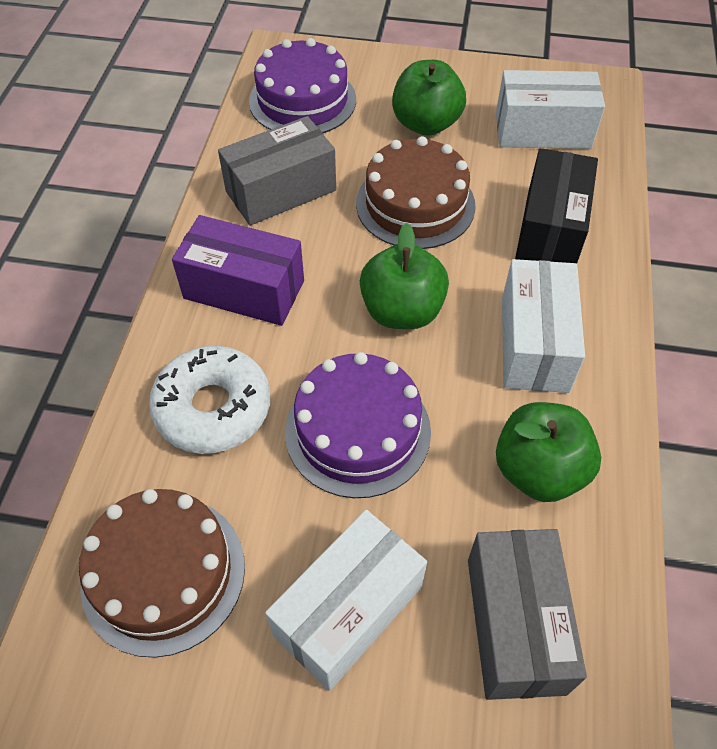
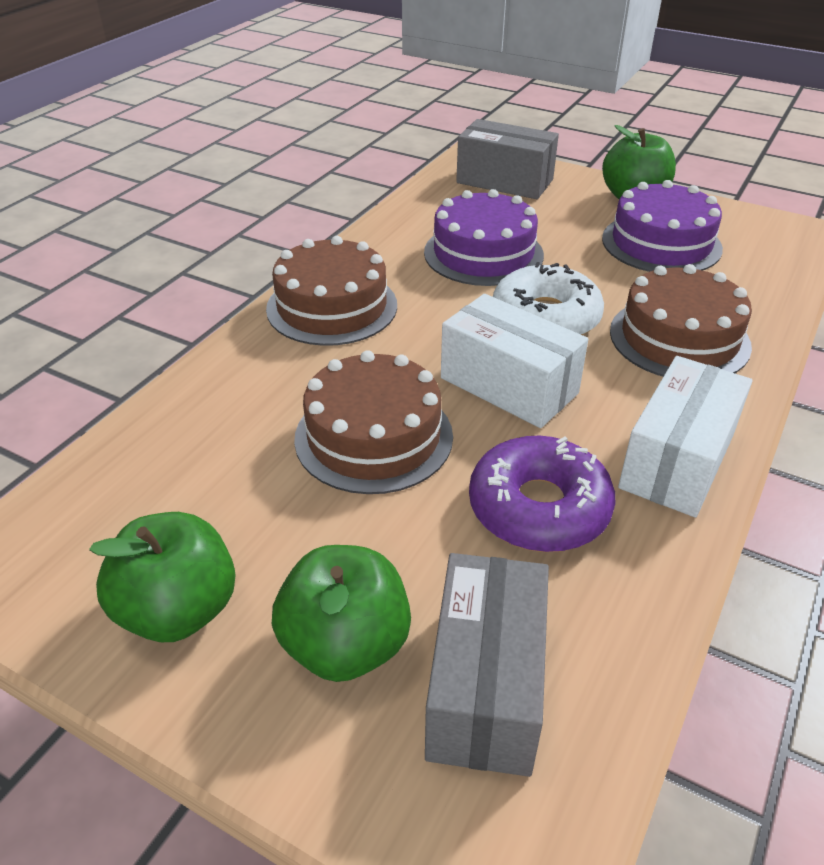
black box: 1 -> 0
brown cake: 2 -> 3
purple box: 1 -> 0
purple donut: 0 -> 1
white box: 3 -> 2

